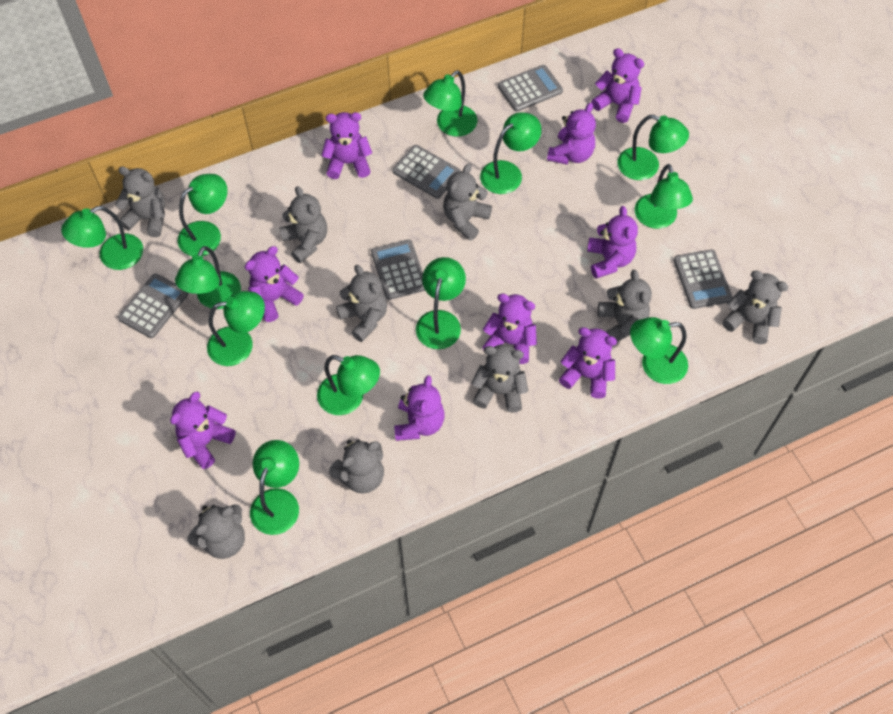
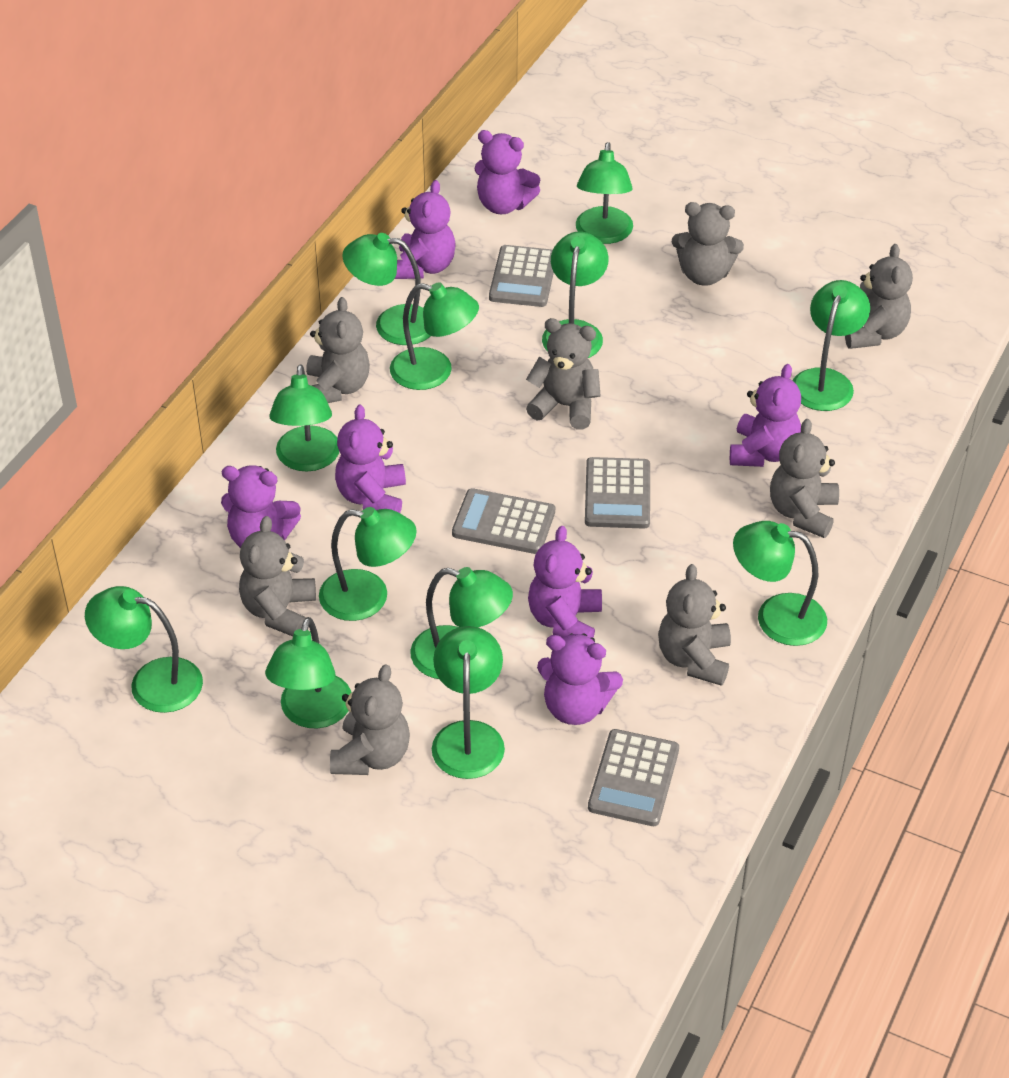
grey calculator: 5 -> 4
grey teddy bear: 9 -> 8
purple teddy bear: 9 -> 7

